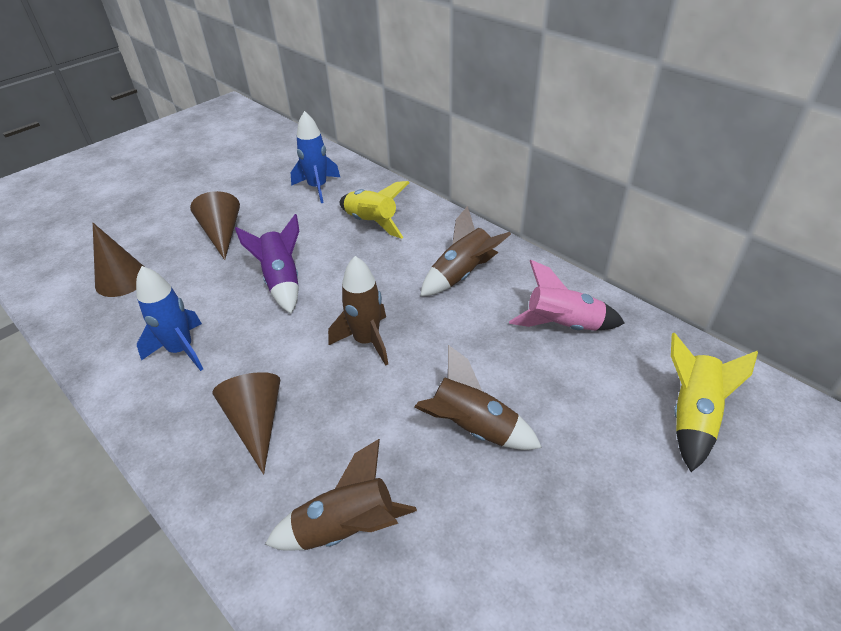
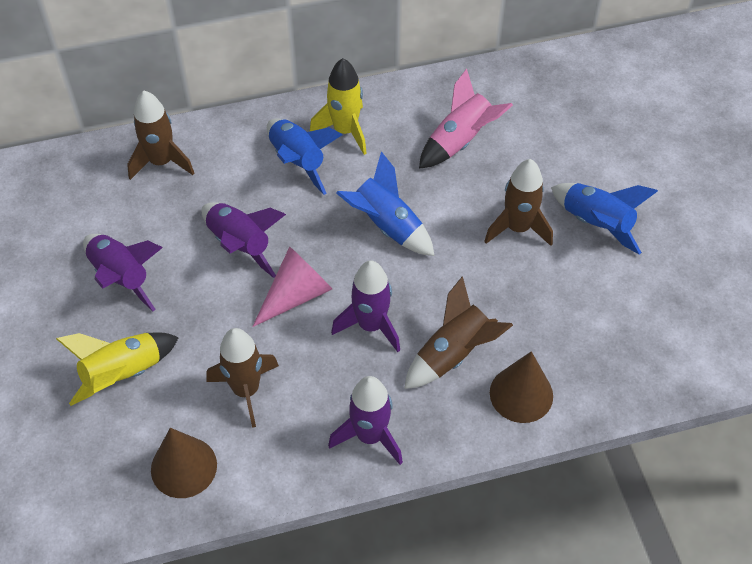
blue rocket: 2 -> 3
brown cone: 3 -> 2
pink cone: 0 -> 1
purple rocket: 1 -> 4

